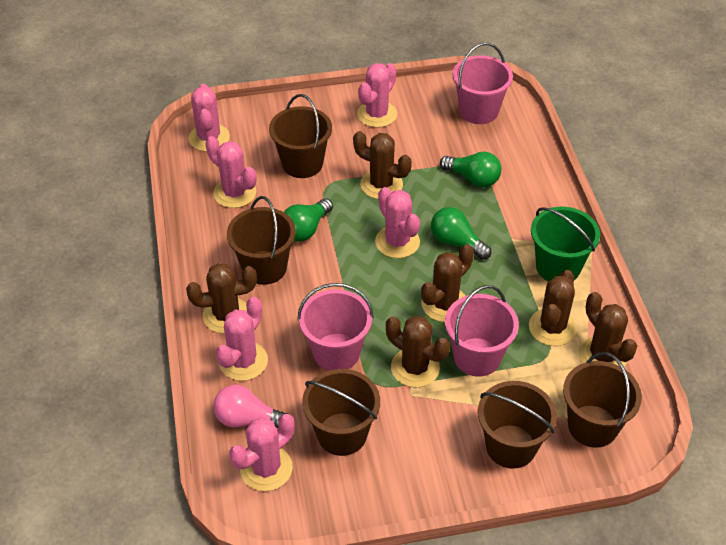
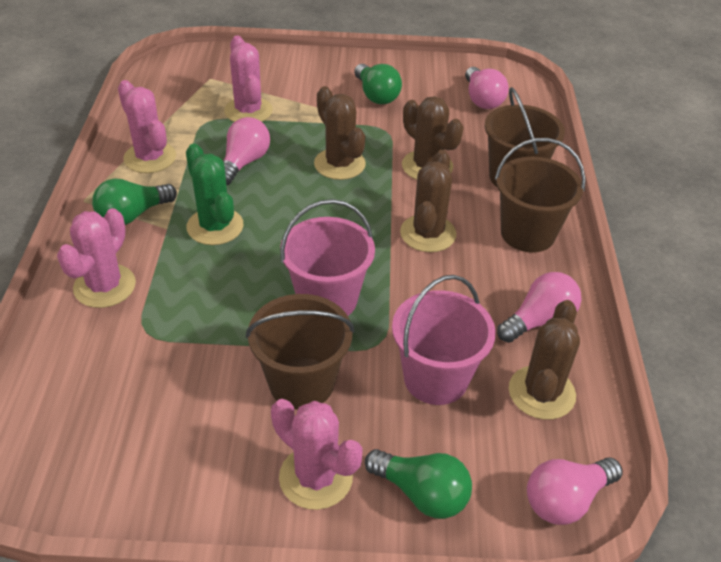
brown bucket: 5 -> 3
brown cactus: 6 -> 4
green bucket: 1 -> 0
green cactus: 0 -> 1
pink bucket: 3 -> 2
pink cactus: 6 -> 4
pink light bulb: 1 -> 4

